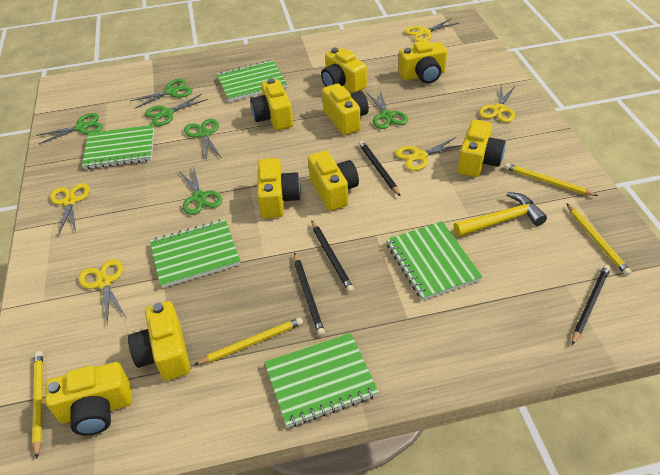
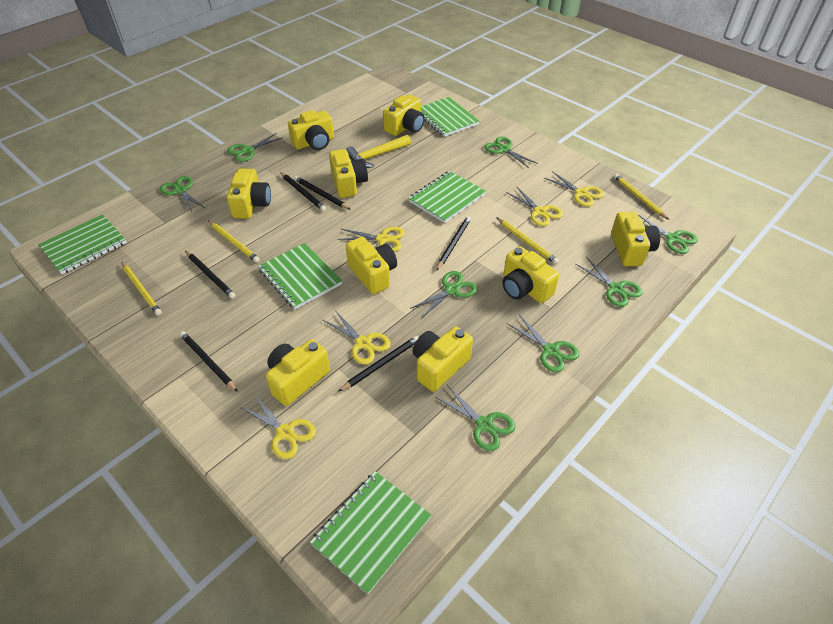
black pencil: 4 -> 6
green scissors: 6 -> 8

